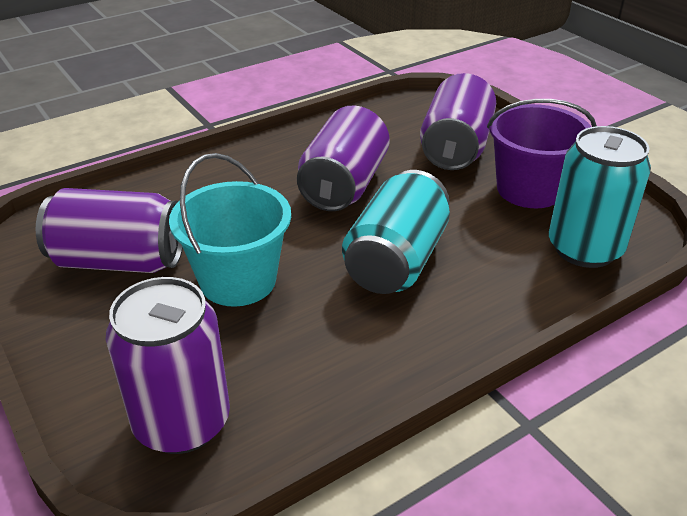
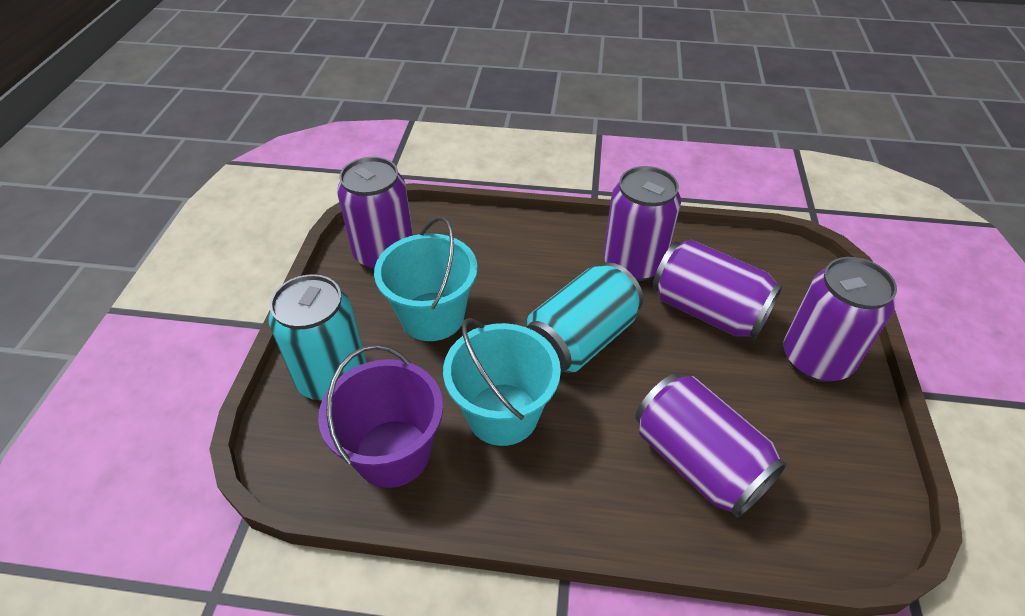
purple can: 4 -> 5
turquoise bucket: 1 -> 2

